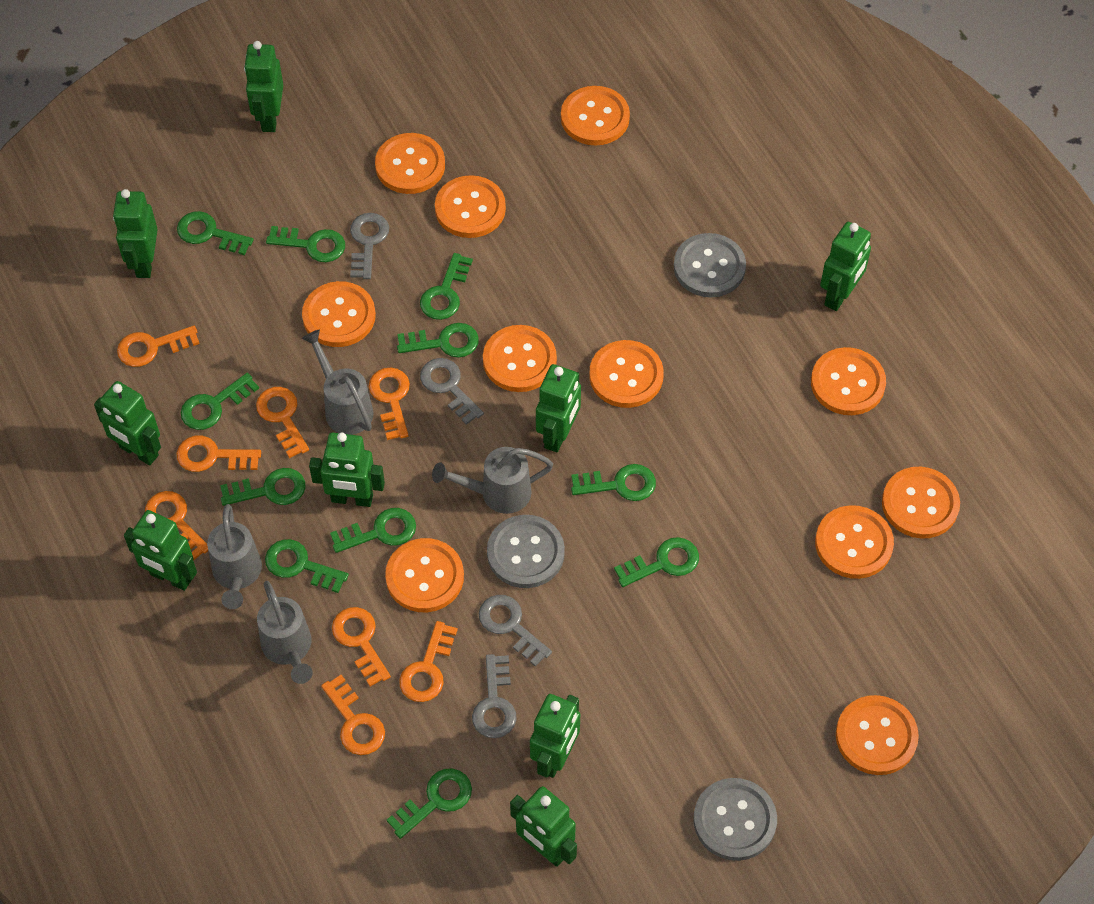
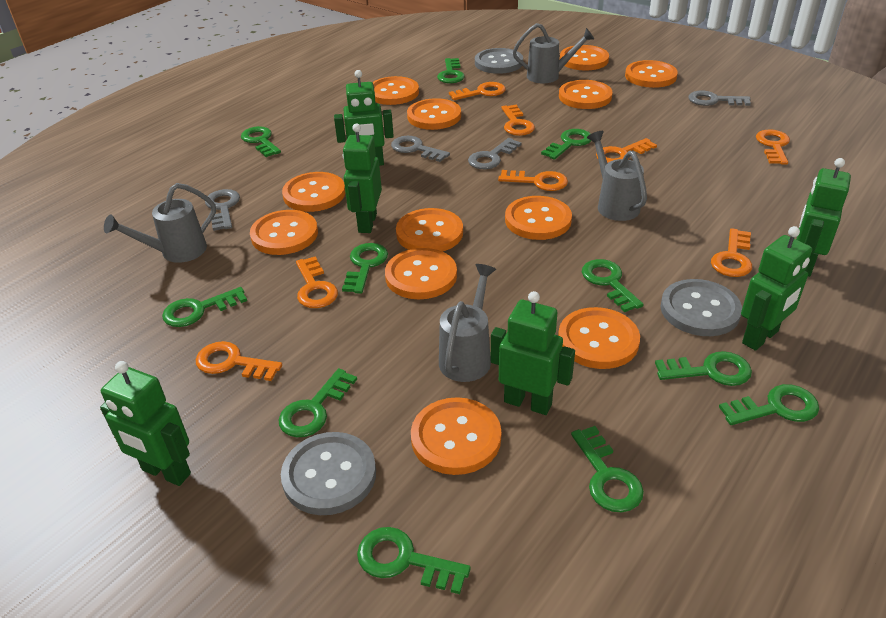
green robot: 9 -> 6
orange button: 11 -> 12

